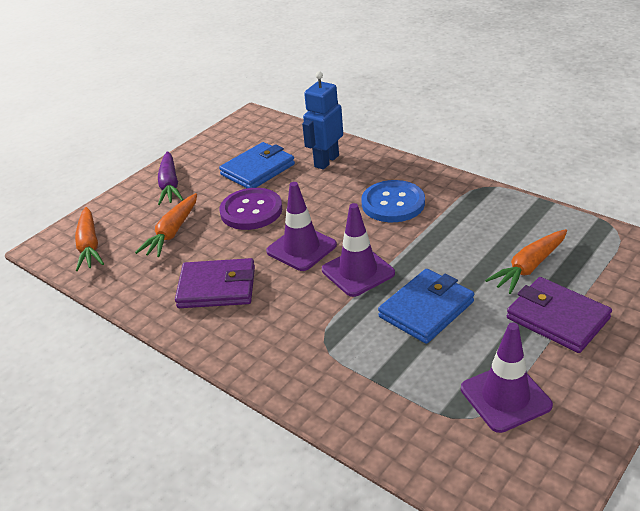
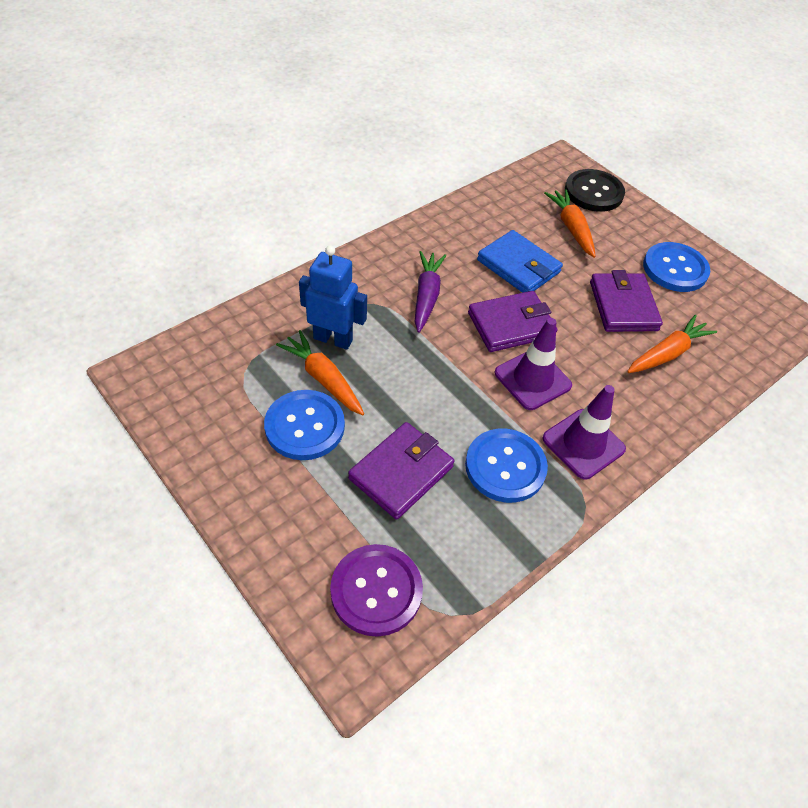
black button: 0 -> 1
blue button: 1 -> 3
blue wallet: 2 -> 1
purple traffic cone: 3 -> 2
purple wallet: 2 -> 3

